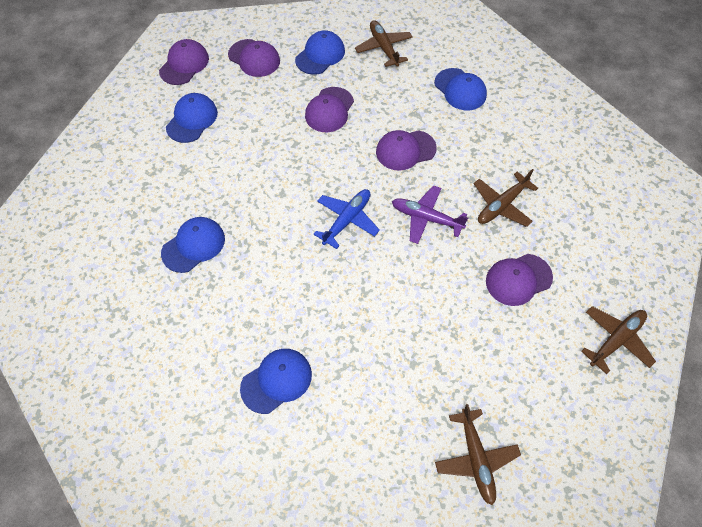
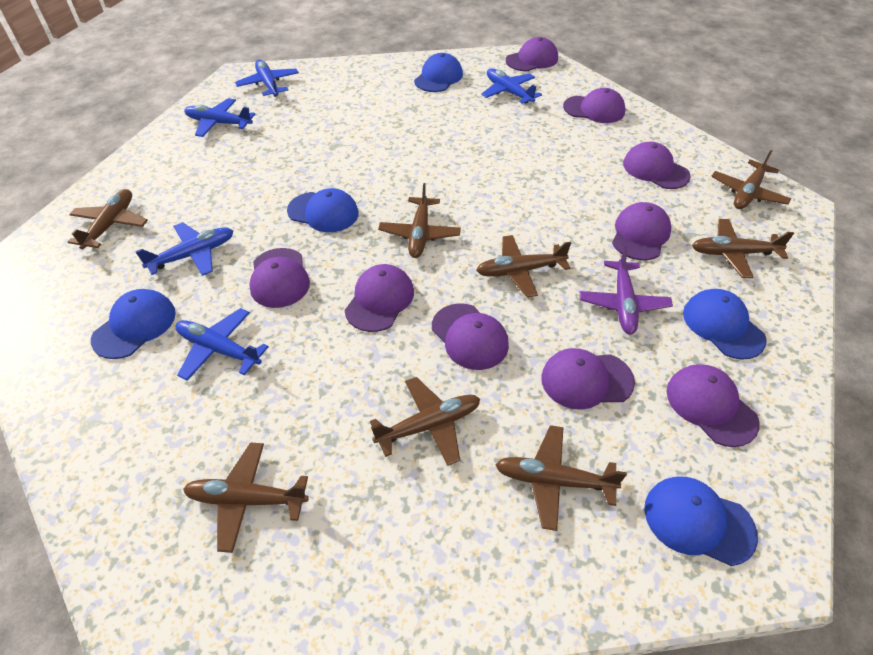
blue plane: 1 -> 5
brown plane: 4 -> 8
purple cap: 5 -> 9

